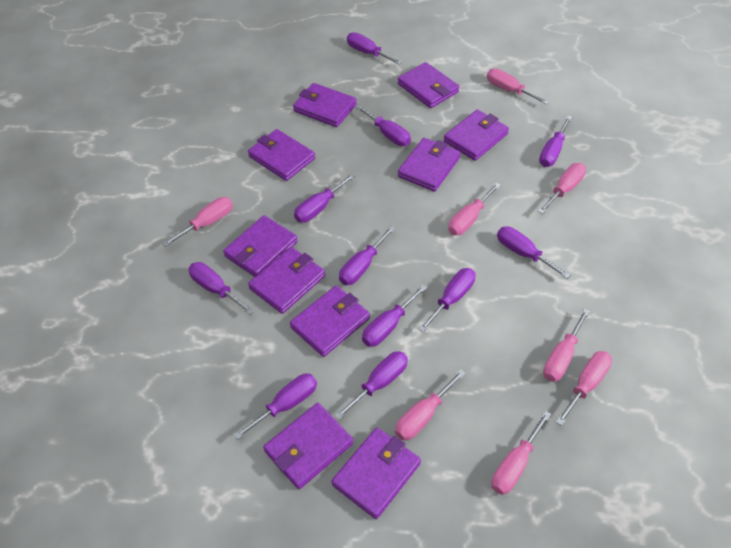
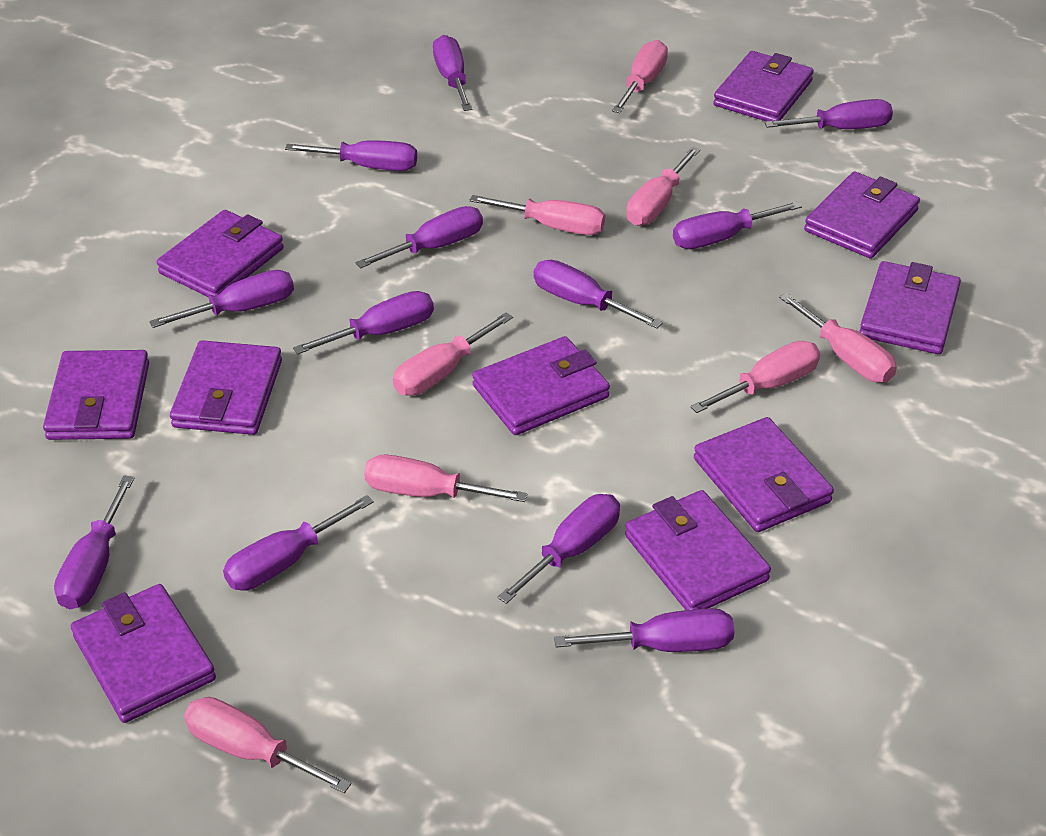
purple screwdriver: 11 -> 12

